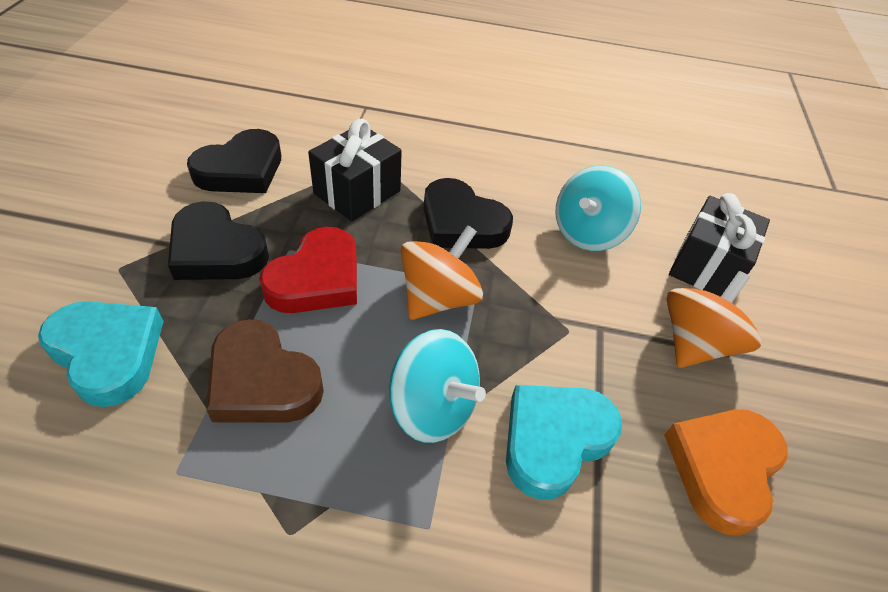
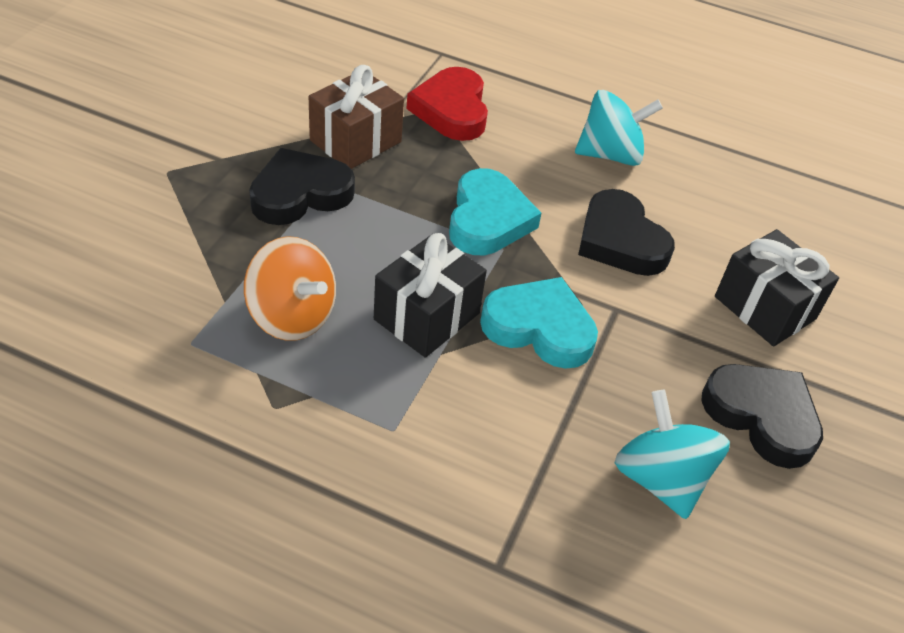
brown gift: 0 -> 1
brown heart: 1 -> 0
orange heart: 1 -> 0
orange spinning top: 2 -> 1

